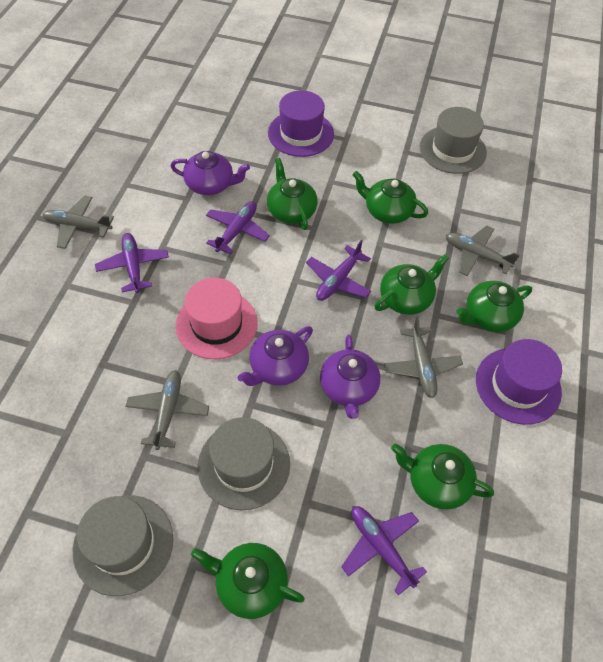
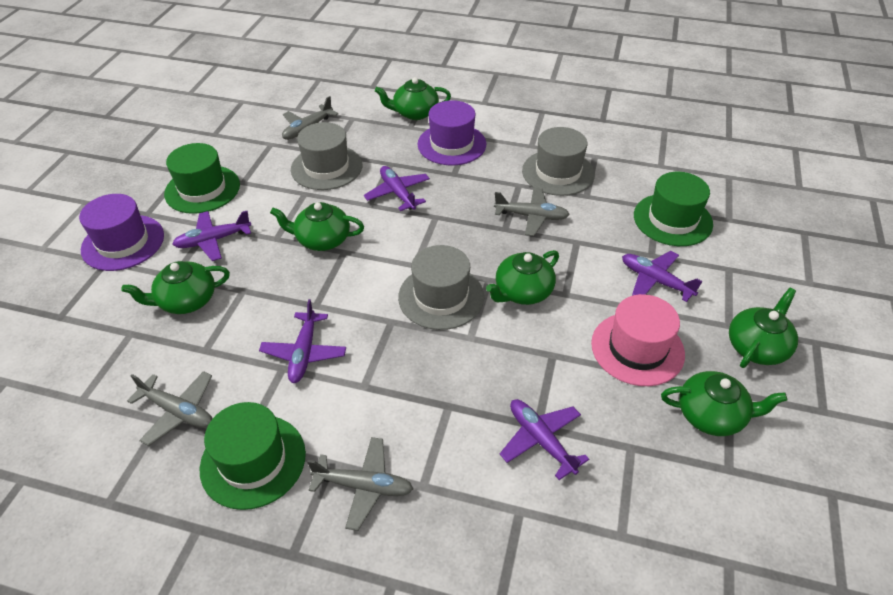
green hat: 0 -> 3
purple plane: 4 -> 5
purple teapot: 3 -> 0

